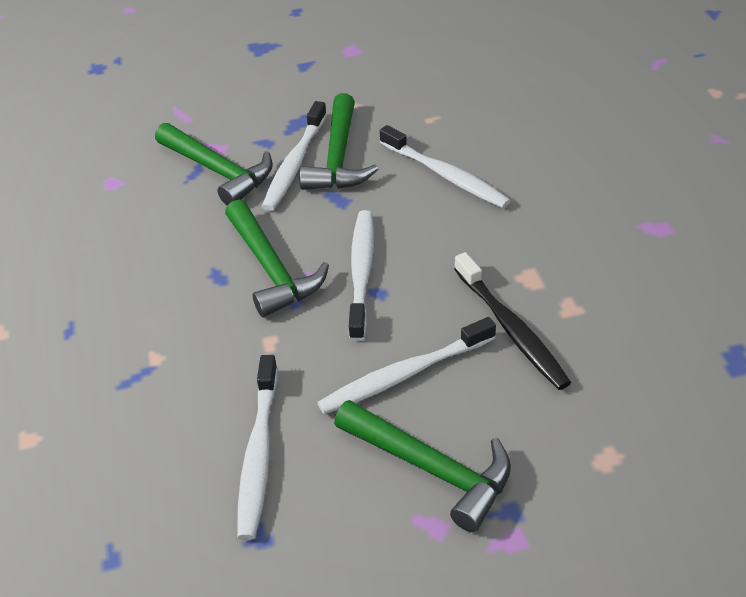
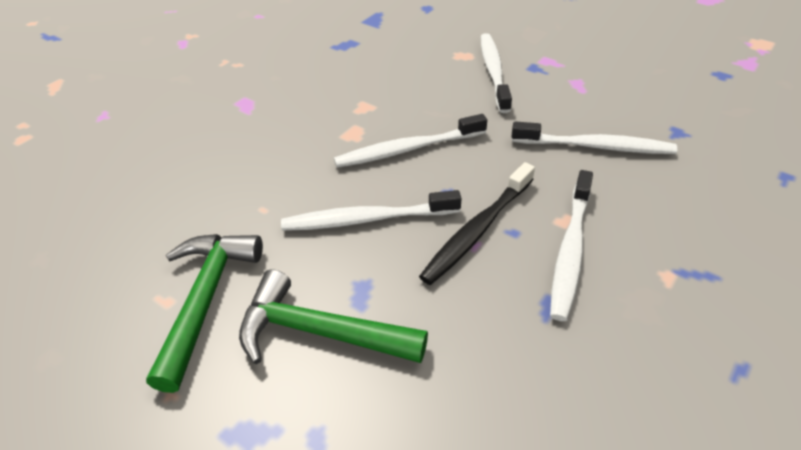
green hammer: 4 -> 2

